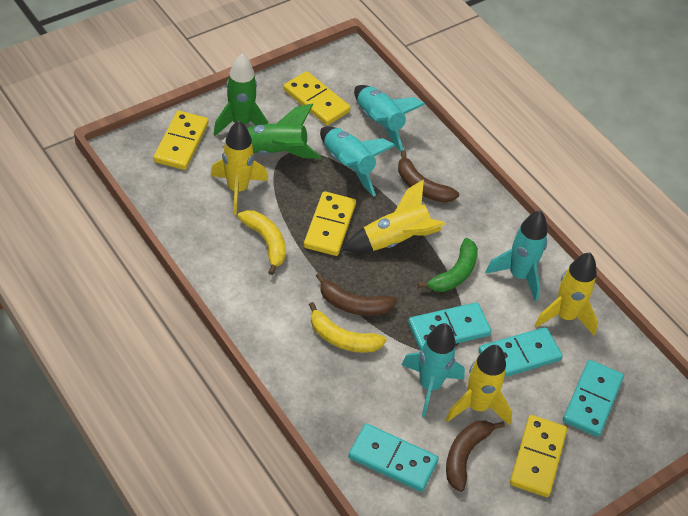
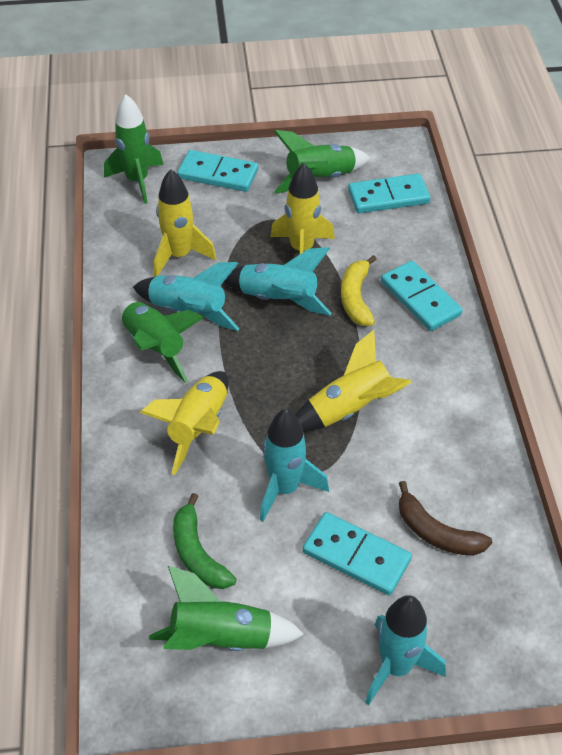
brown banana: 3 -> 1
green rocket: 2 -> 4
yellow banana: 2 -> 1
yellow domino: 4 -> 0

